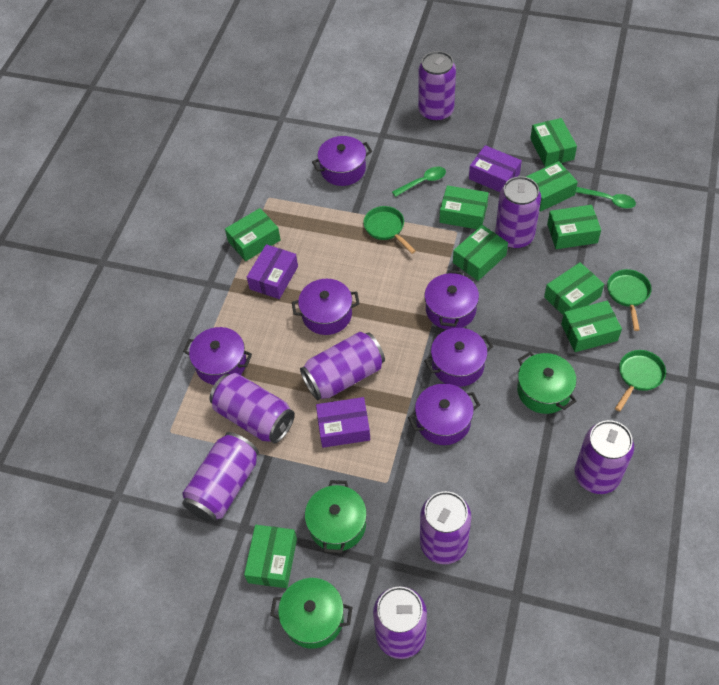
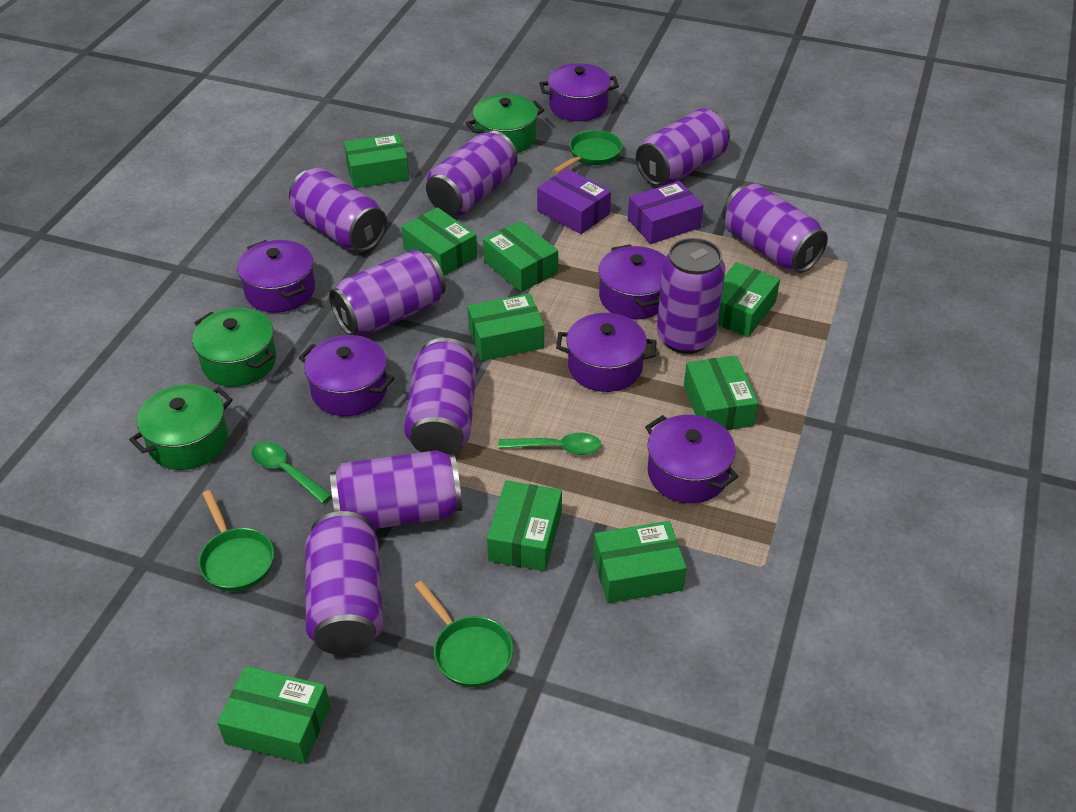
purple box: 3 -> 2
purple can: 8 -> 9

